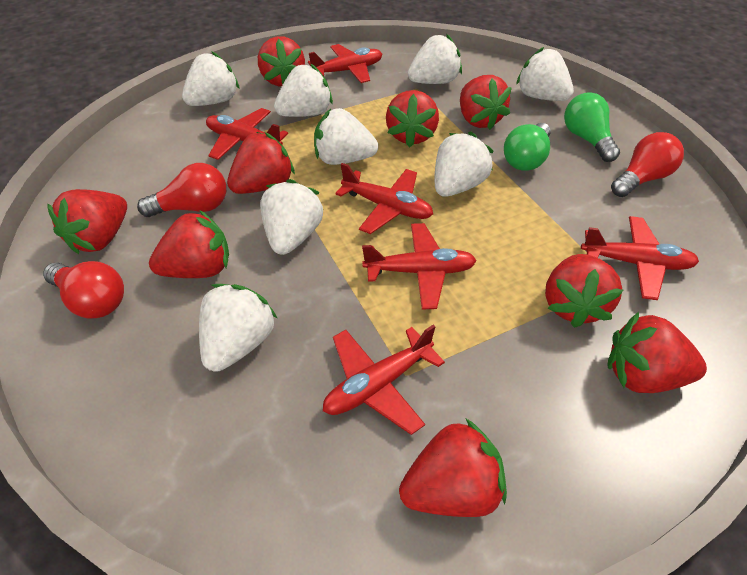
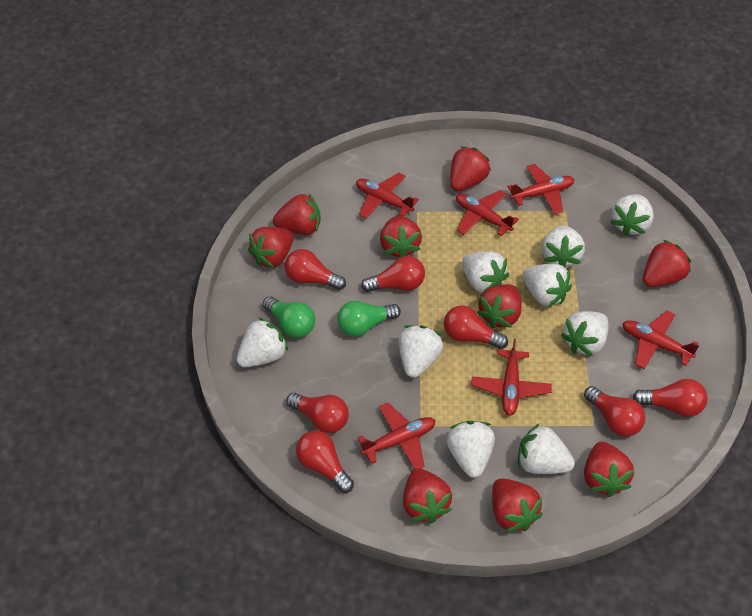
red light bulb: 3 -> 7
white strawberry: 8 -> 9

